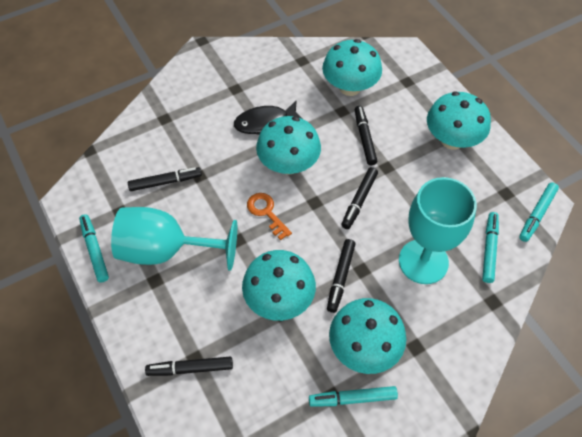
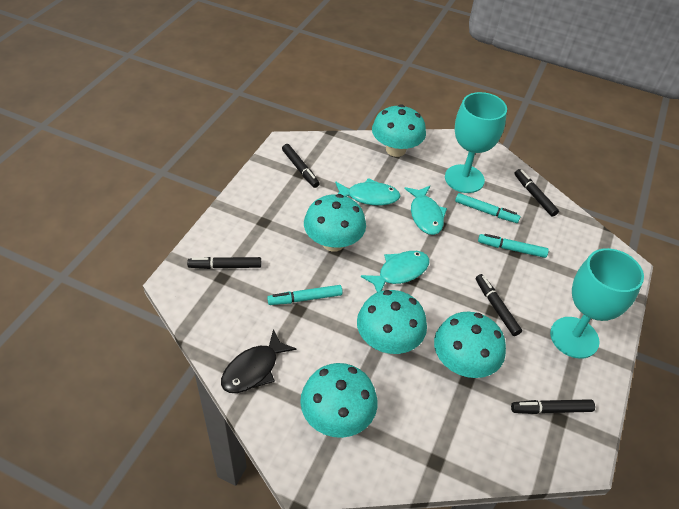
orange key: 1 -> 0
turquoise fish: 0 -> 3
turquoise marker: 4 -> 3

